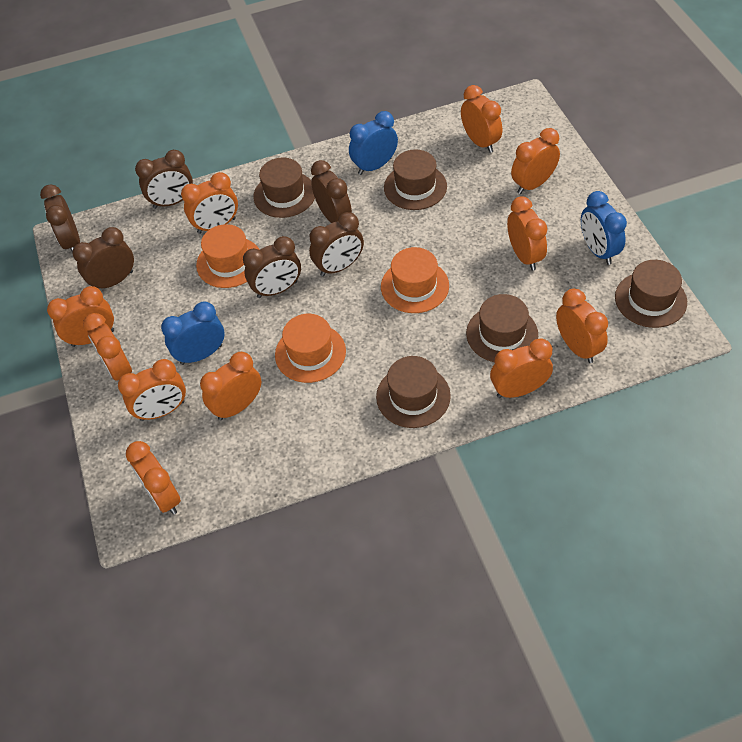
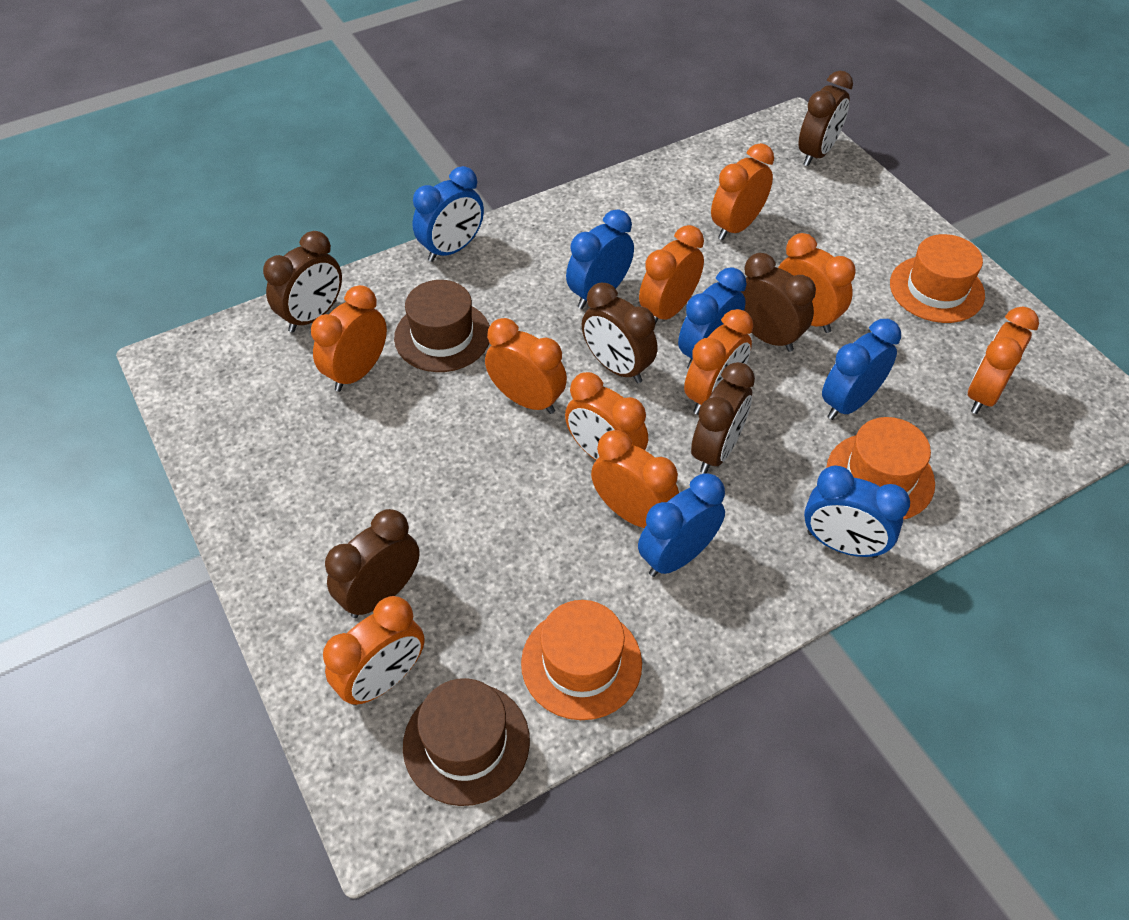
blue clock: 3 -> 6
brown hat: 5 -> 2
orange clock: 11 -> 10

